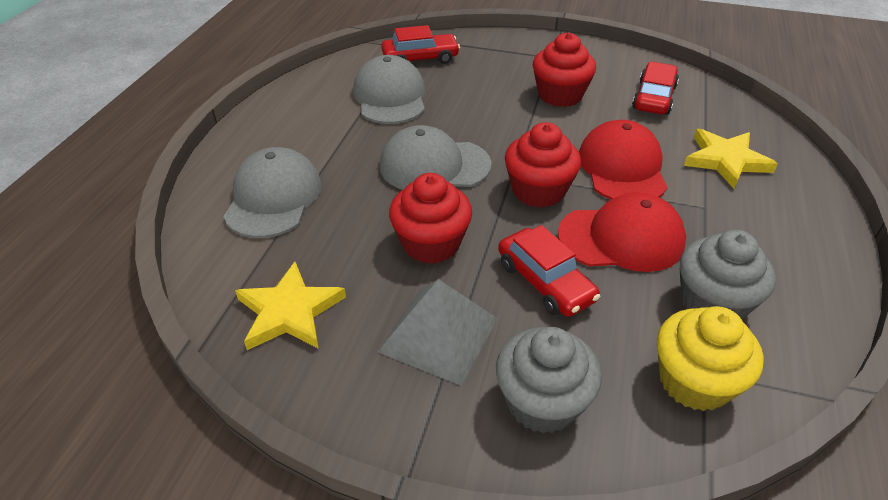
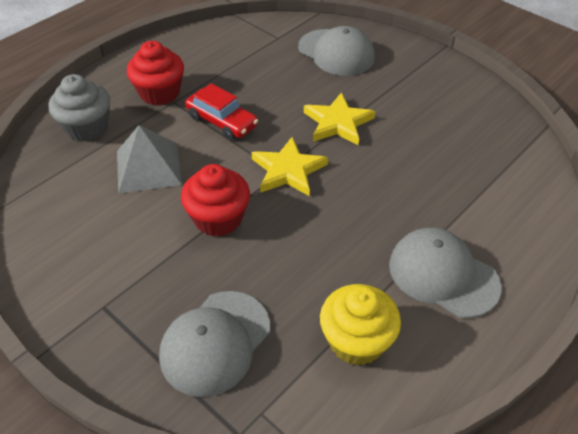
grey cupcake: 2 -> 1
red cap: 2 -> 0
red car: 3 -> 1
red cupcake: 3 -> 2

